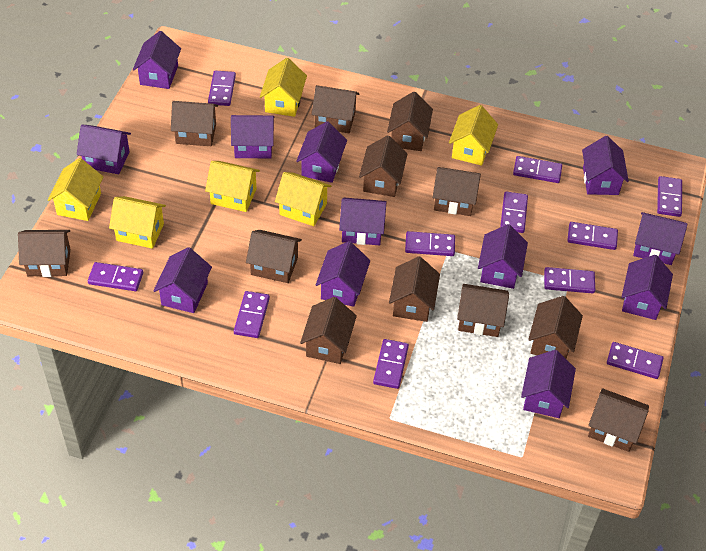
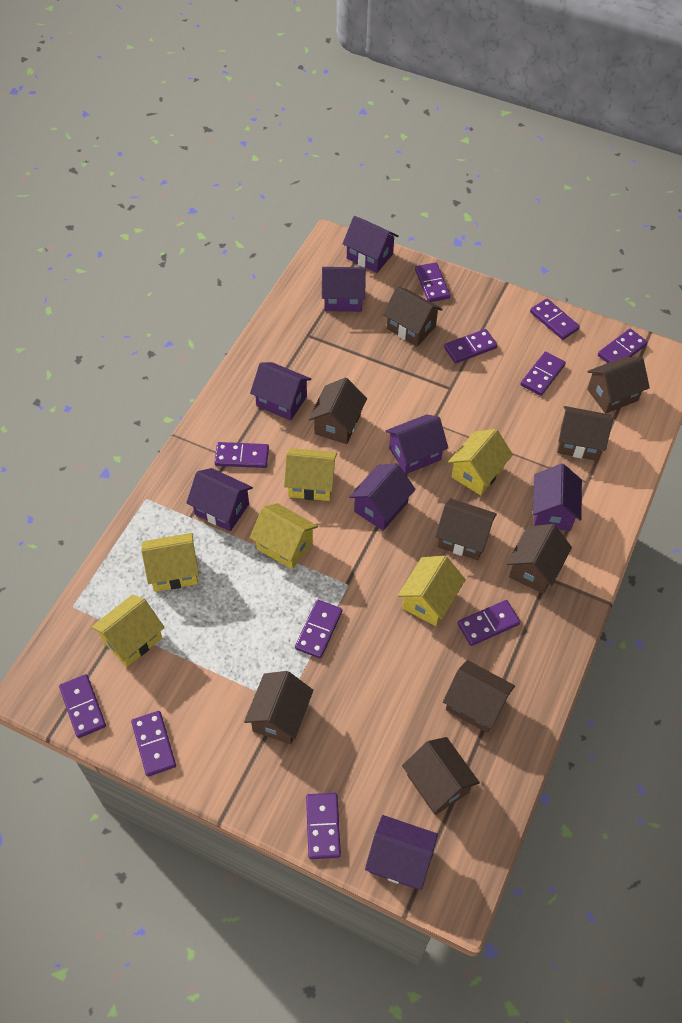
brown house: 12 -> 9
purple house: 12 -> 8

